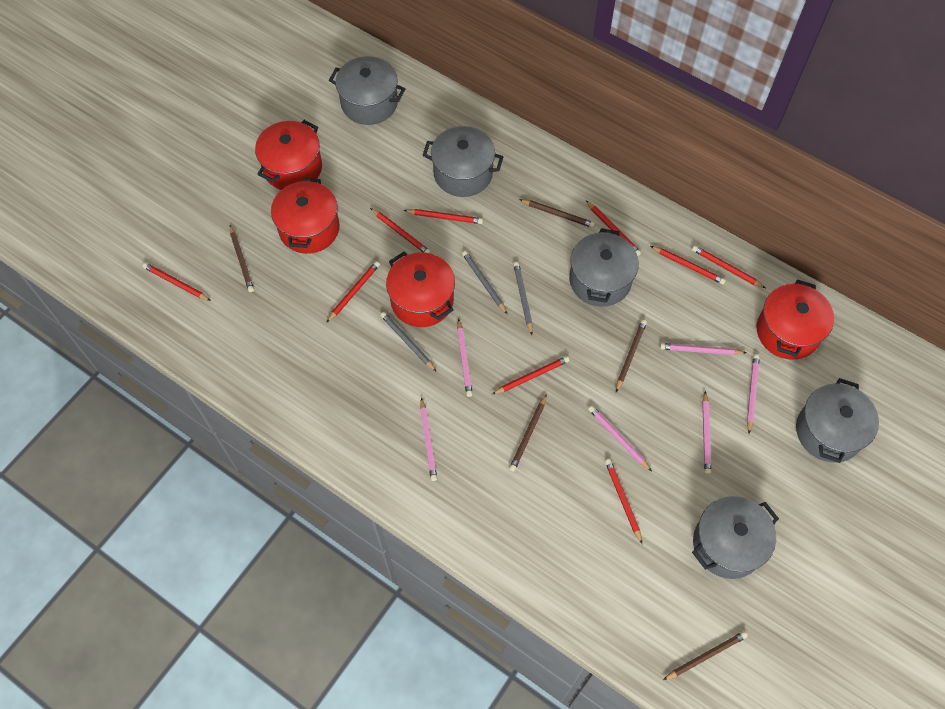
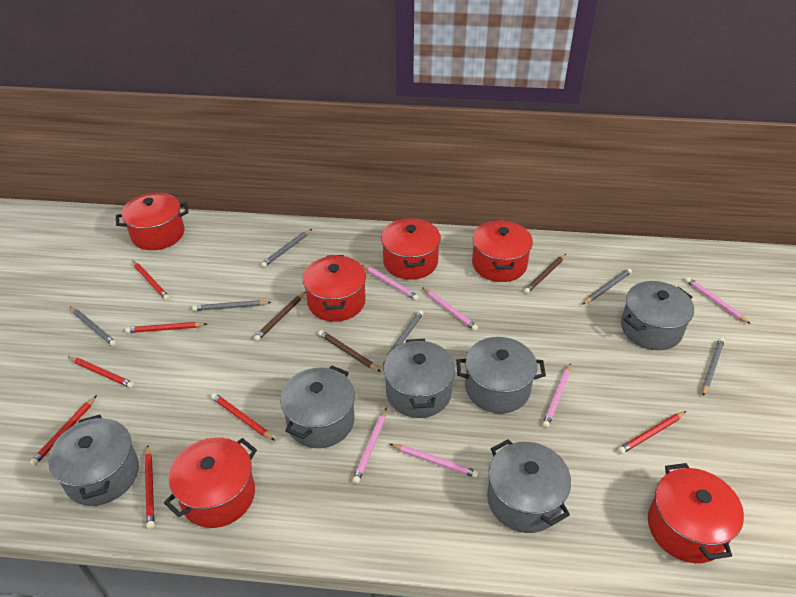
brown pencil: 5 -> 3
grey pencil: 3 -> 6
grey pot: 5 -> 6
red pencil: 9 -> 7
red pot: 4 -> 6

